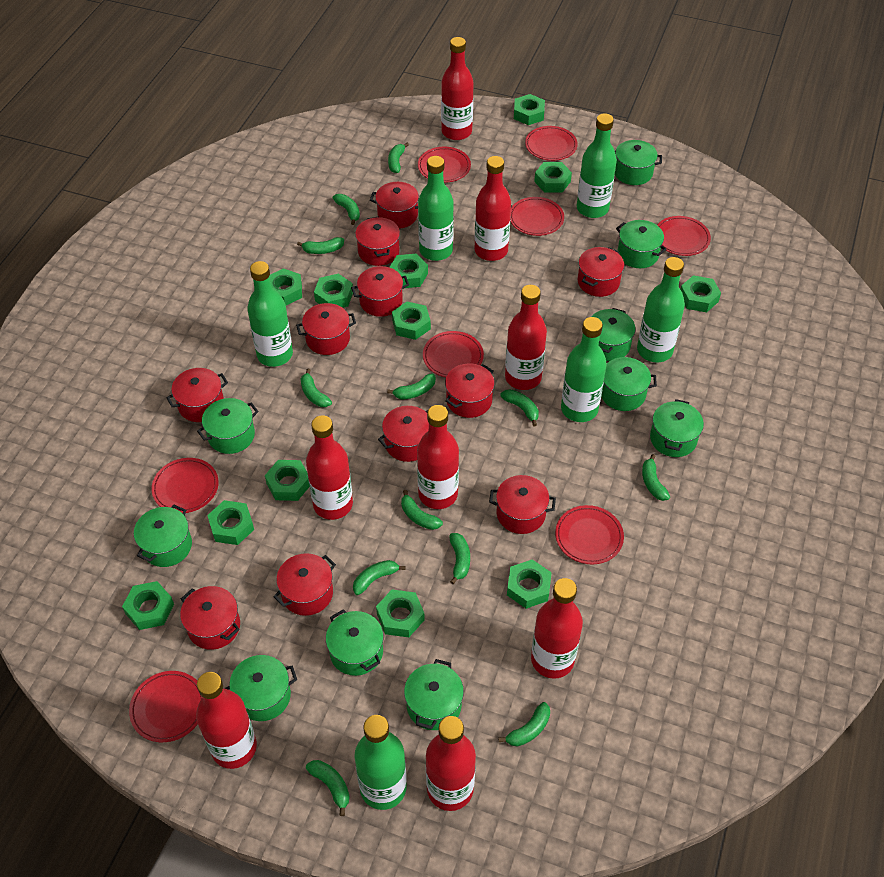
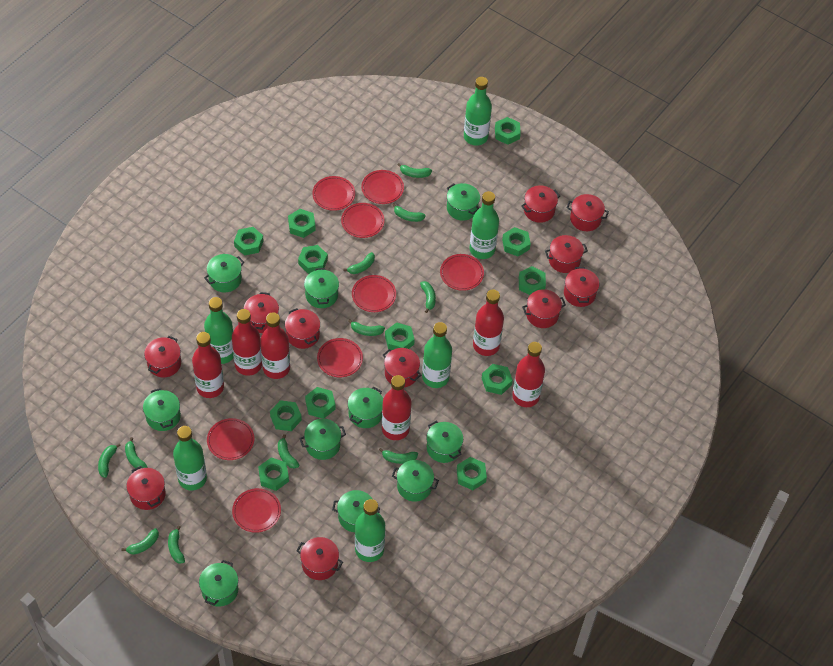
green banana: 12 -> 11
red bottle: 8 -> 6

